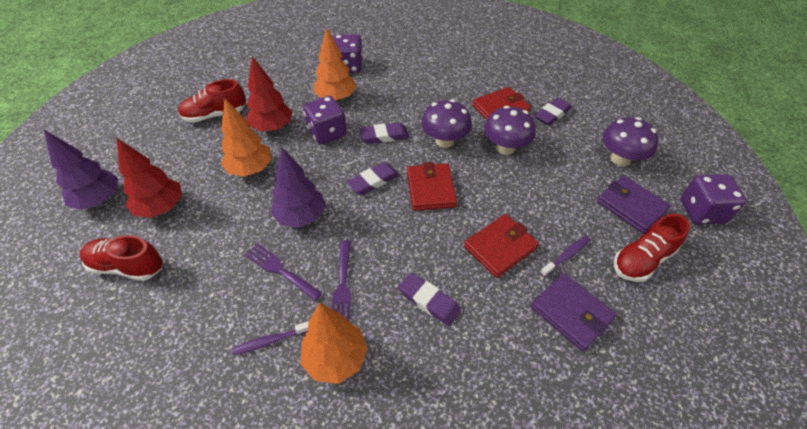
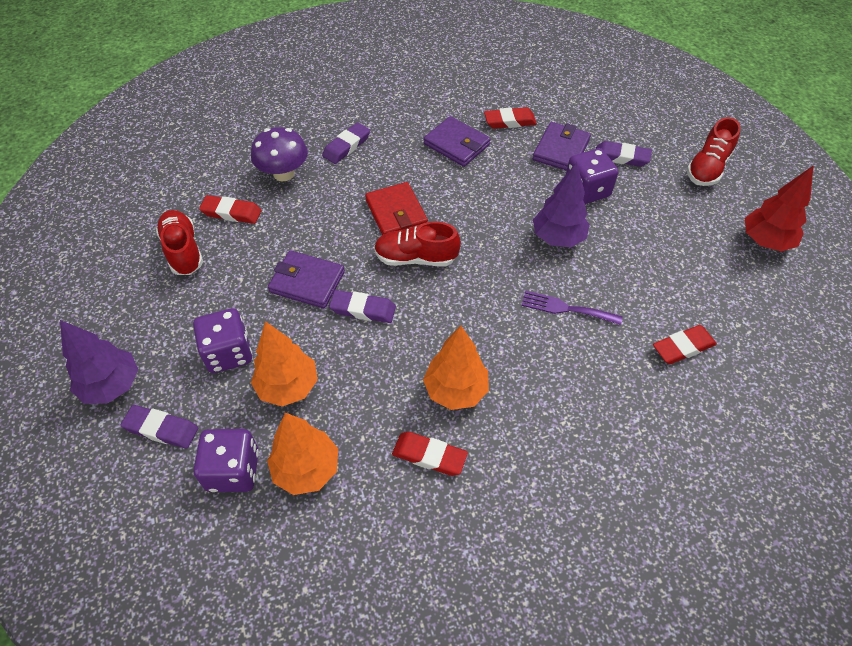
purple fork: 2 -> 1
purple mushroom: 3 -> 1
purple toothbrush: 2 -> 0
purple wallet: 2 -> 3
red eraser: 0 -> 4
red tree: 2 -> 1
red wallet: 3 -> 1

